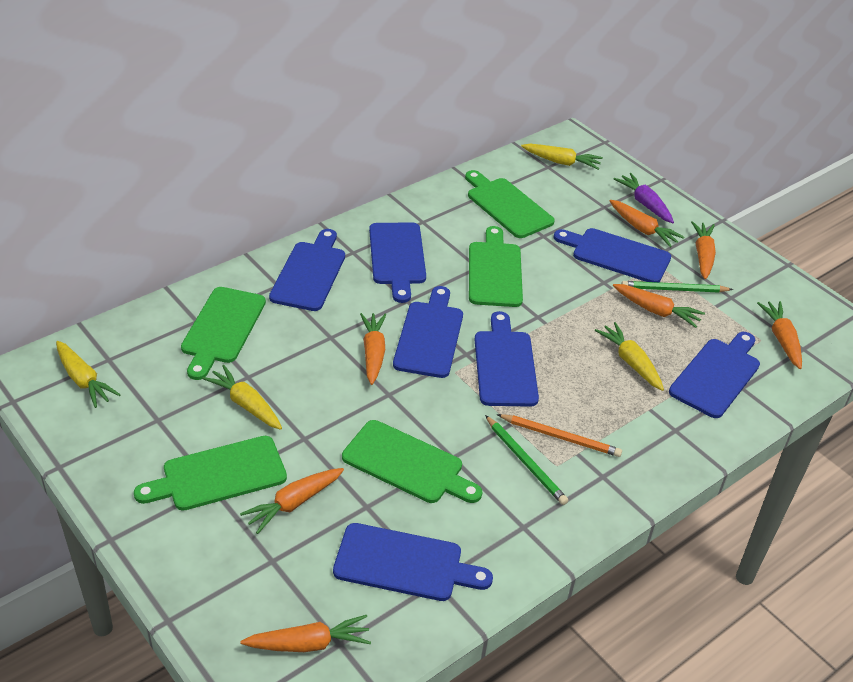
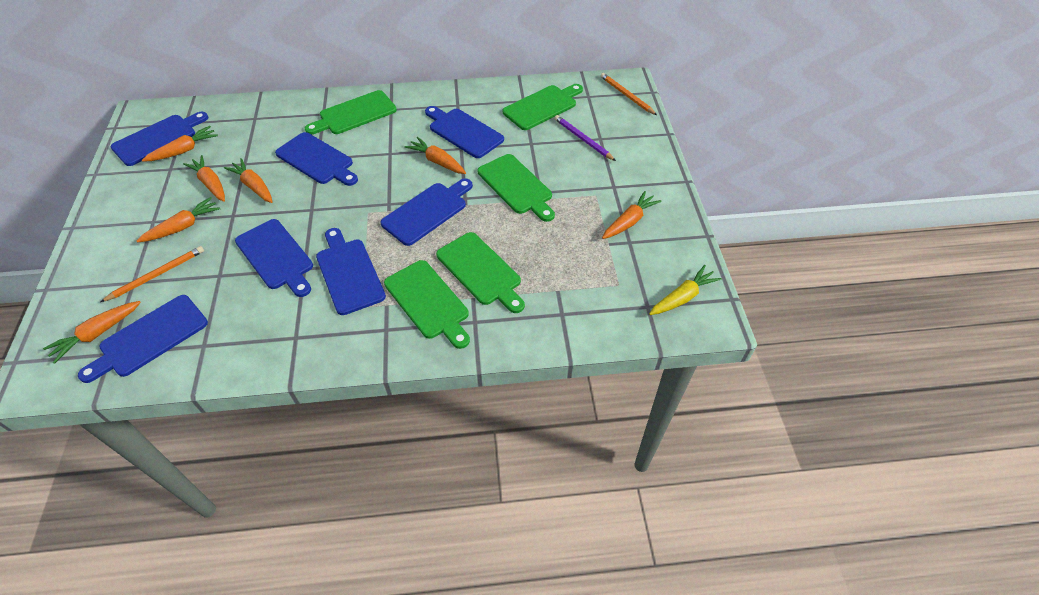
green pencil: 2 -> 0
orange pencil: 1 -> 2
purple carrot: 1 -> 0
purple pencil: 0 -> 1
yellow carrot: 4 -> 1

